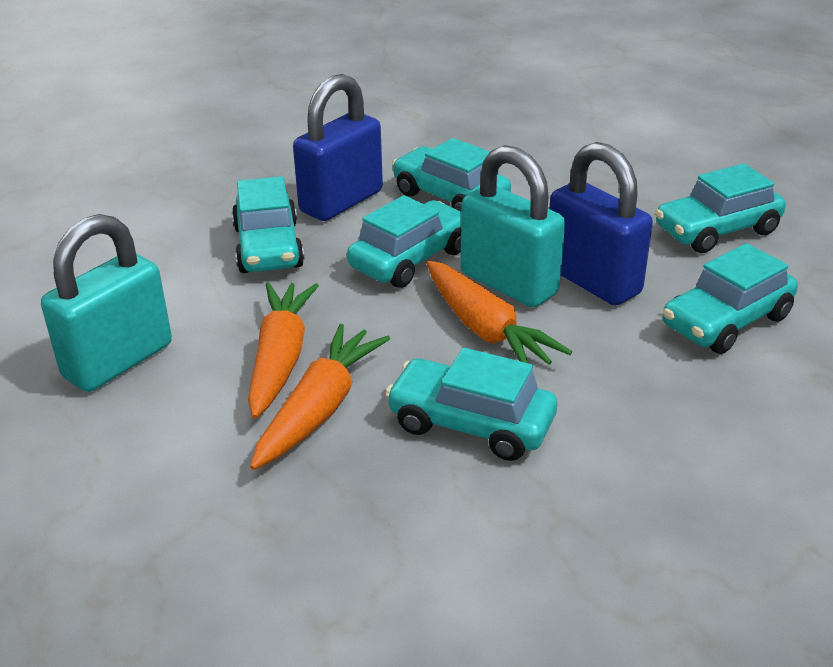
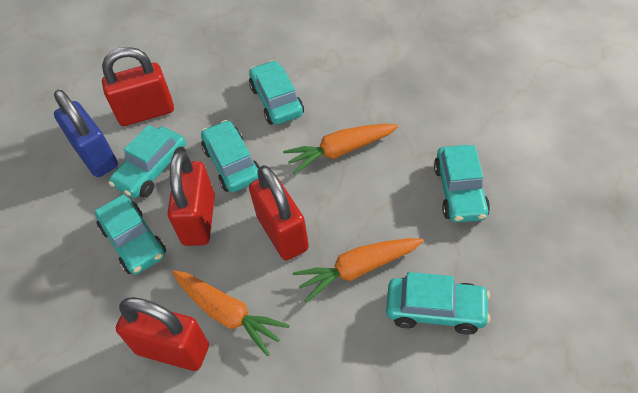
blue padlock: 2 -> 1
red padlock: 0 -> 4
turquoise padlock: 2 -> 0

